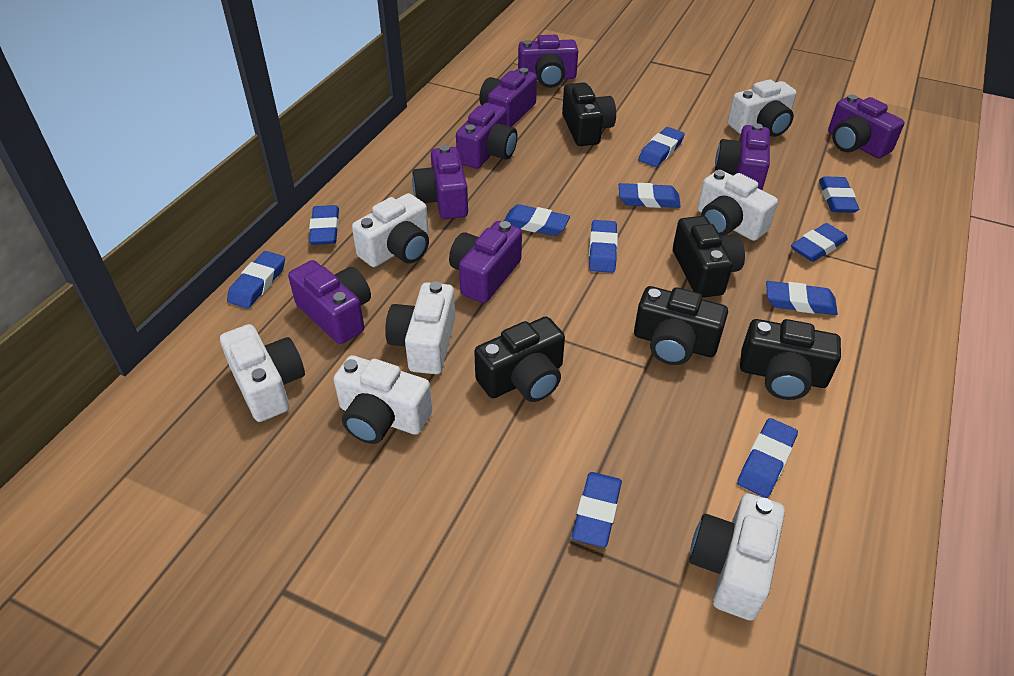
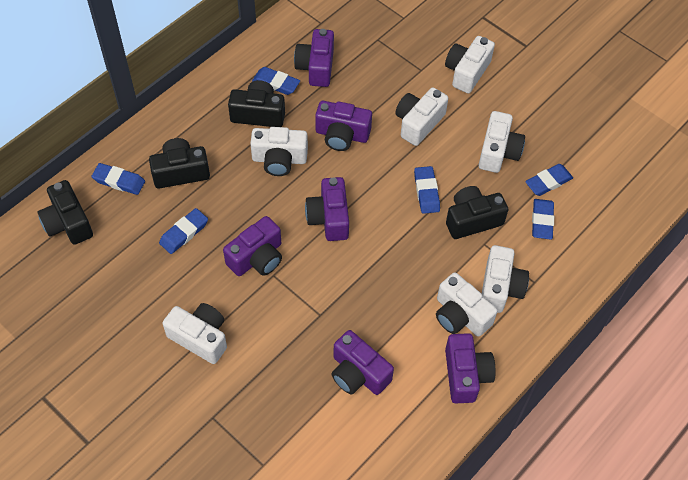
black camera: 5 -> 4
blue eraser: 11 -> 6
purple camera: 8 -> 6

